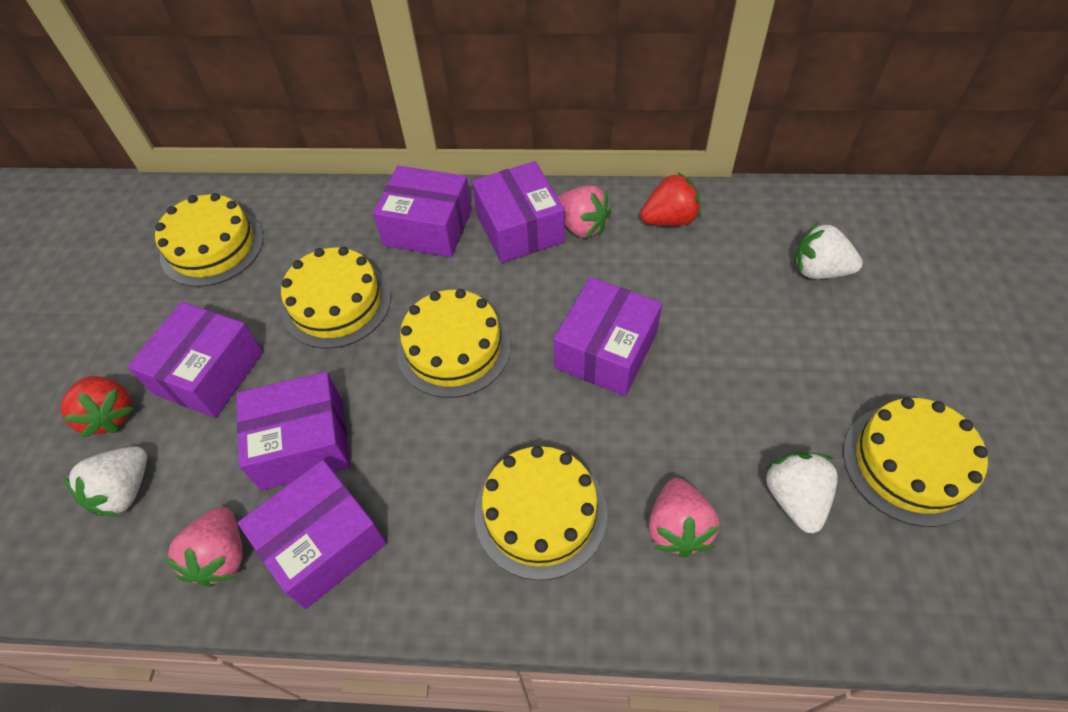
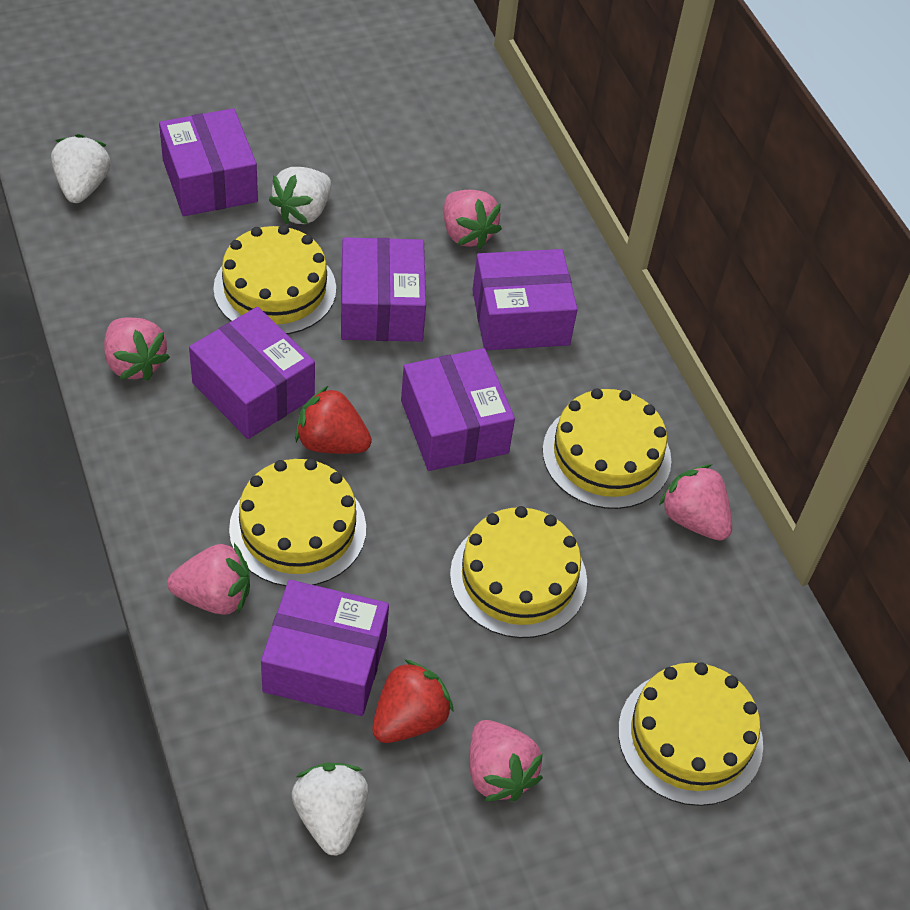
pink strawberry: 3 -> 5

